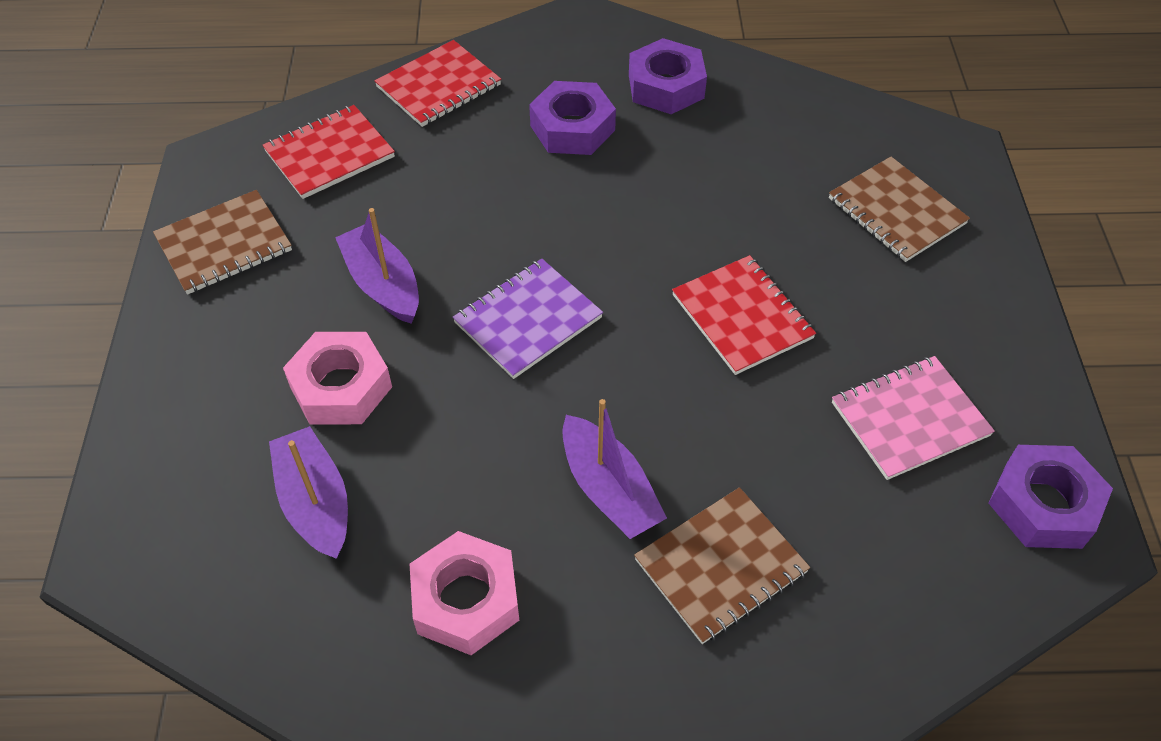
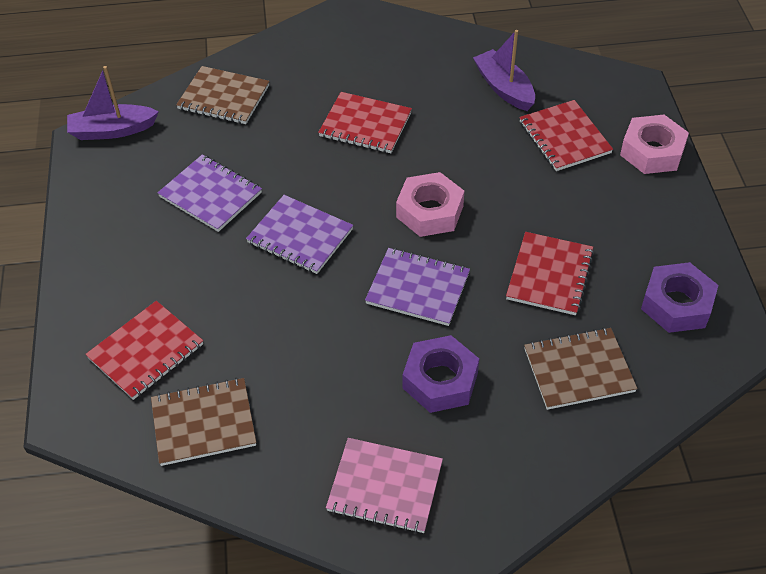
purple boat: 3 -> 2
purple notebook: 1 -> 3
purple nut: 3 -> 2
red notebook: 3 -> 4

